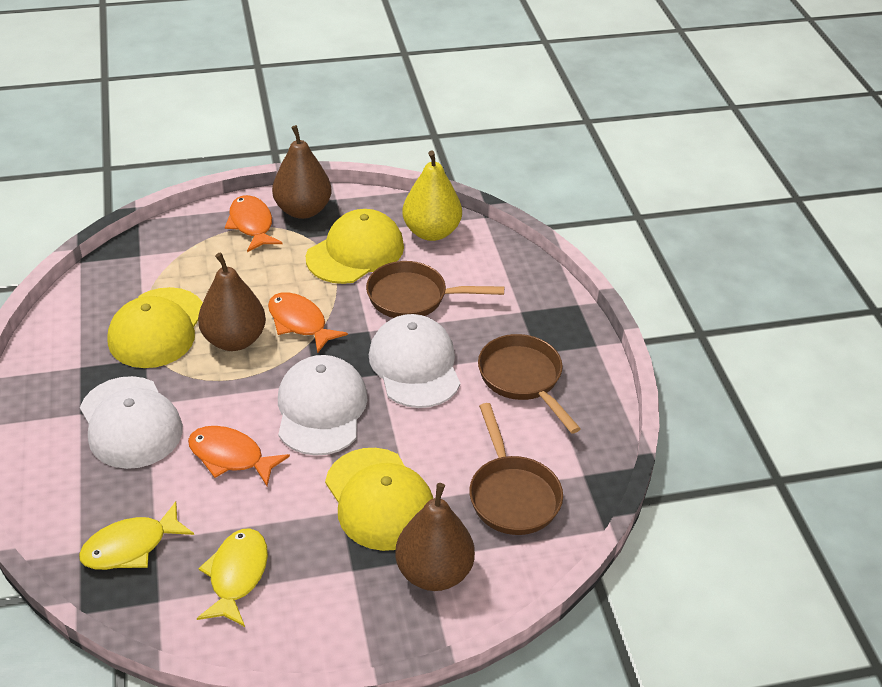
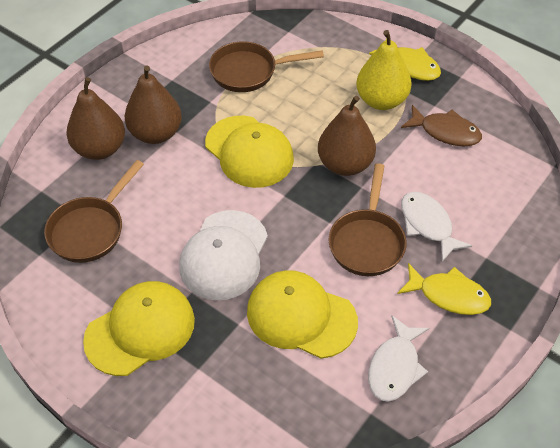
brown fish: 0 -> 1
orange fish: 3 -> 0
white cap: 3 -> 1
white fish: 0 -> 2

